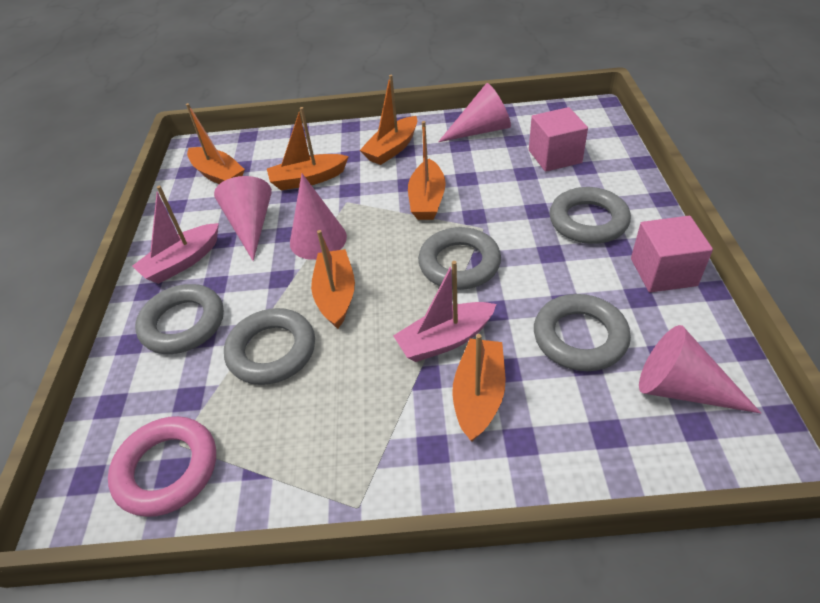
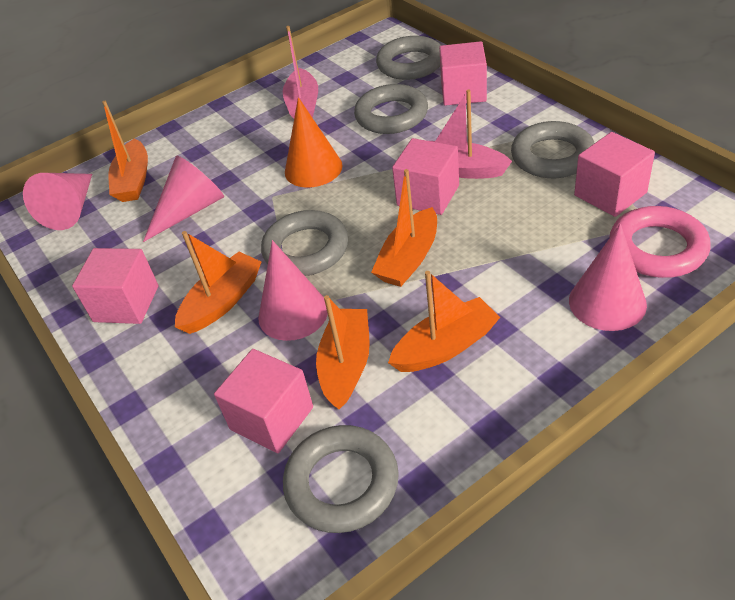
orange boat: 6 -> 5
orange cone: 0 -> 1
pink cube: 2 -> 5

